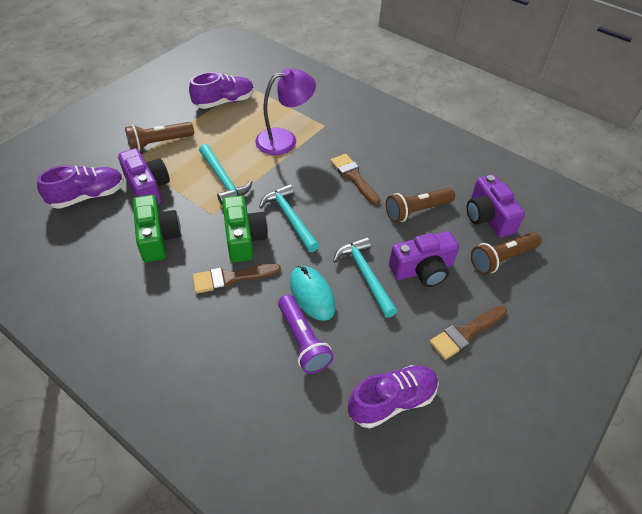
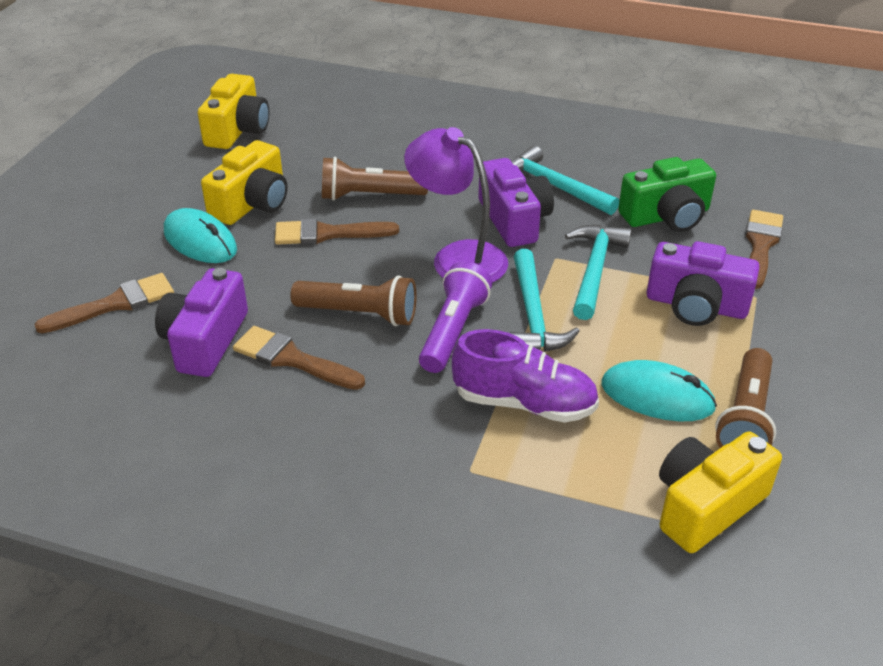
brown brush: 3 -> 4
green camera: 2 -> 1
purple shoe: 3 -> 1
turquoise mouse: 1 -> 2
yellow camera: 0 -> 3

